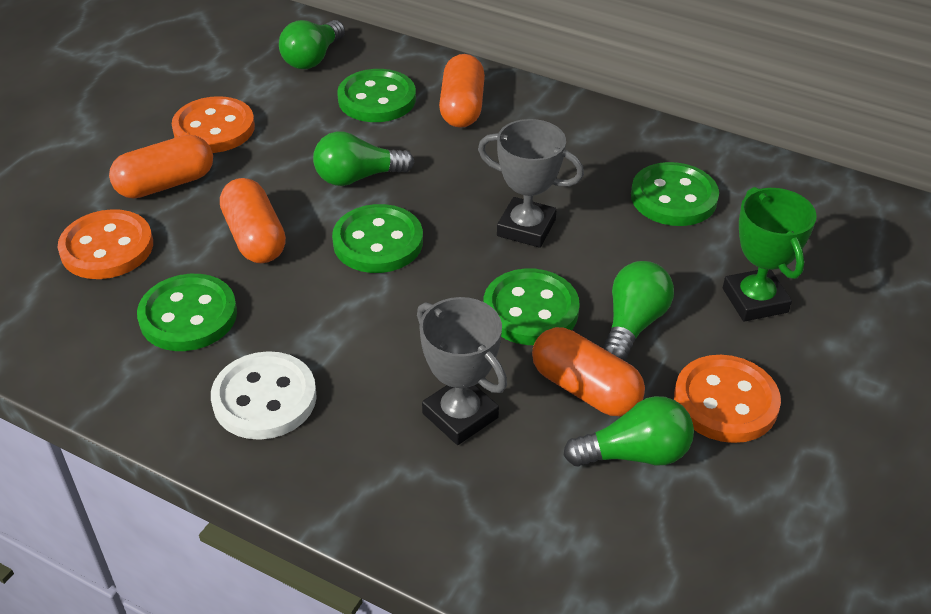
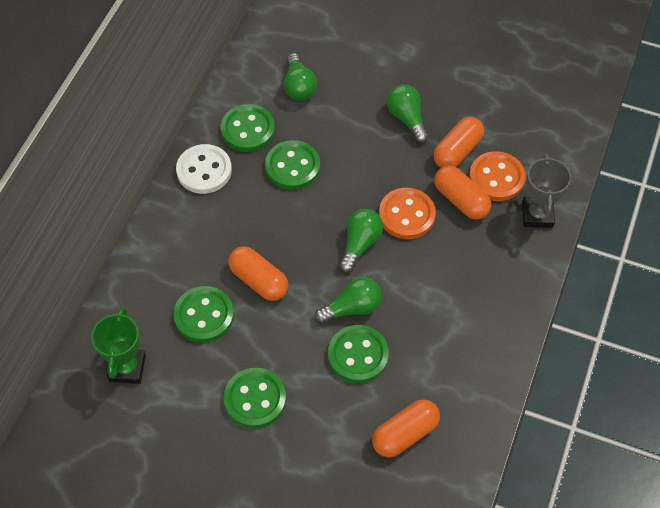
grey trophy: 2 -> 1
orange button: 3 -> 2

